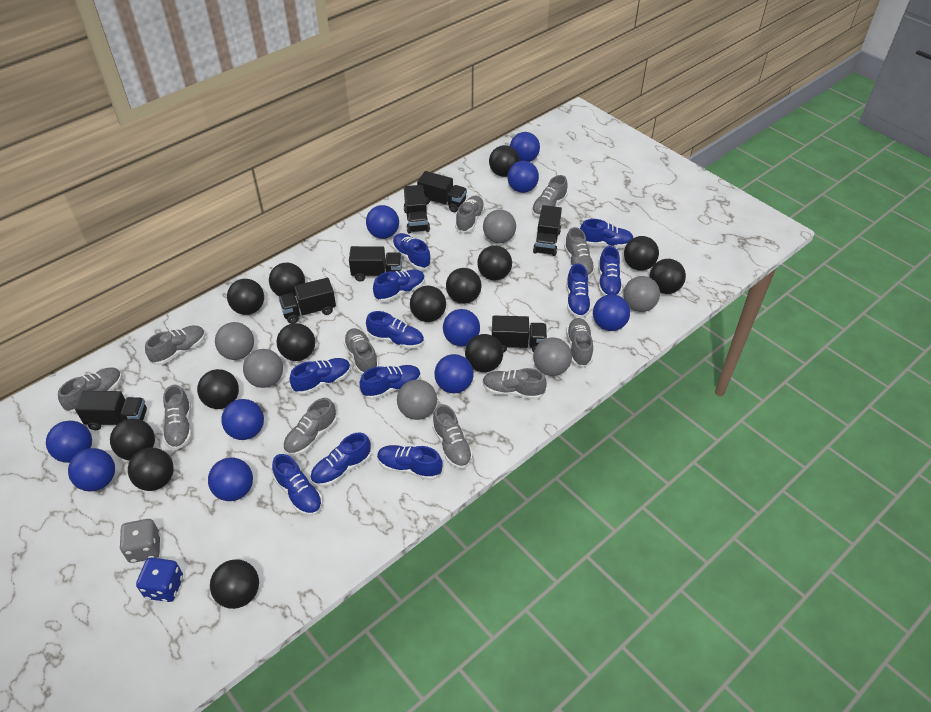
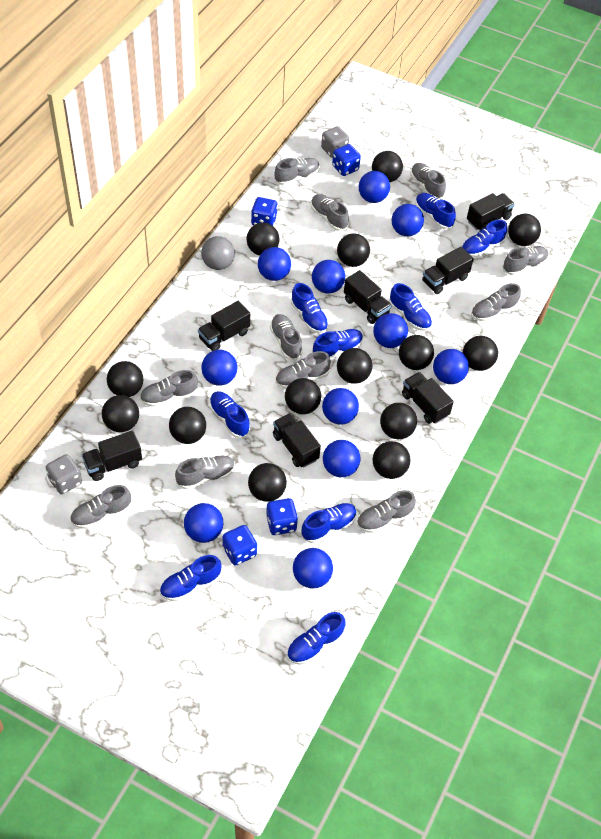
blue ball: 10 -> 11
blue dice: 1 -> 4
blue shoe: 11 -> 9
grey ball: 6 -> 1
grey dice: 1 -> 2

